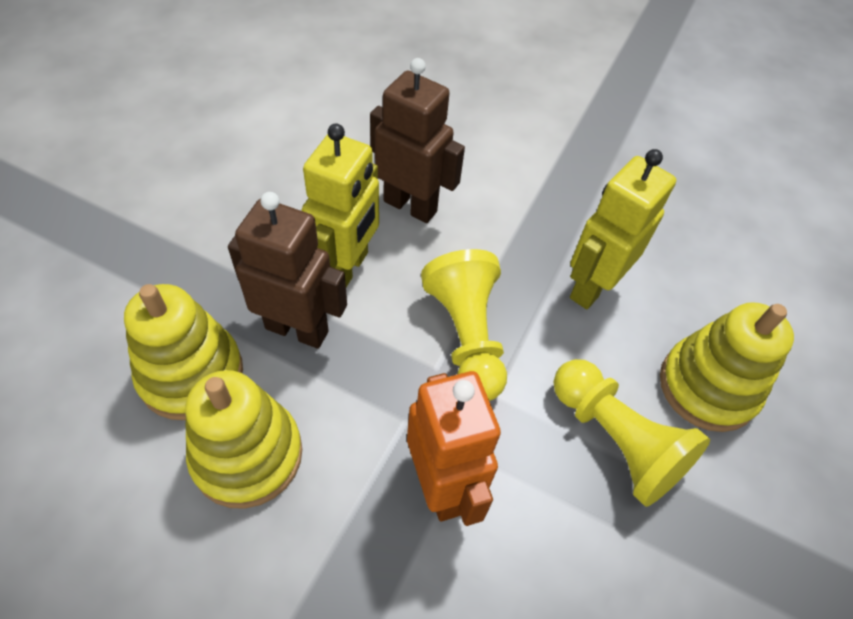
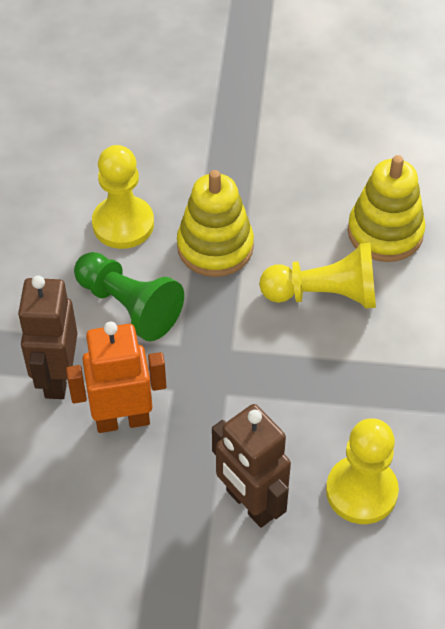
green pawn: 0 -> 1
yellow pawn: 2 -> 3
yellow robot: 2 -> 0
yellow stacking toy: 3 -> 2

